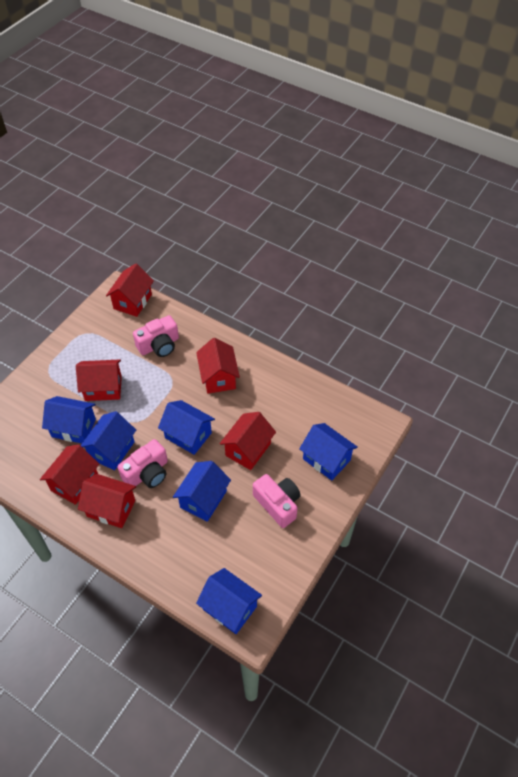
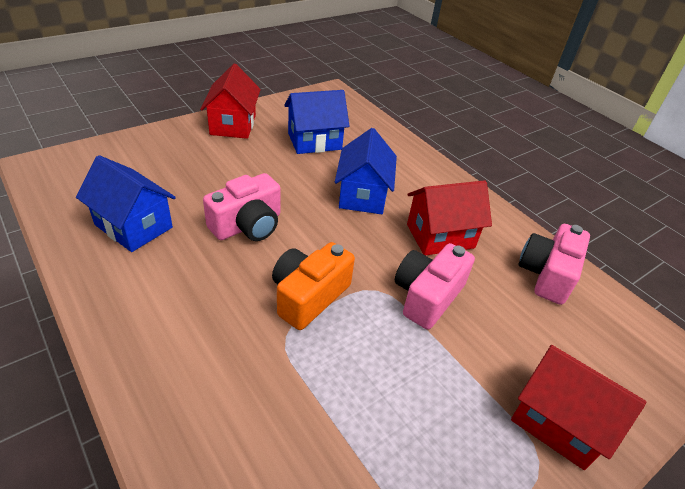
blue house: 6 -> 3
orange camera: 0 -> 1
red house: 6 -> 3

